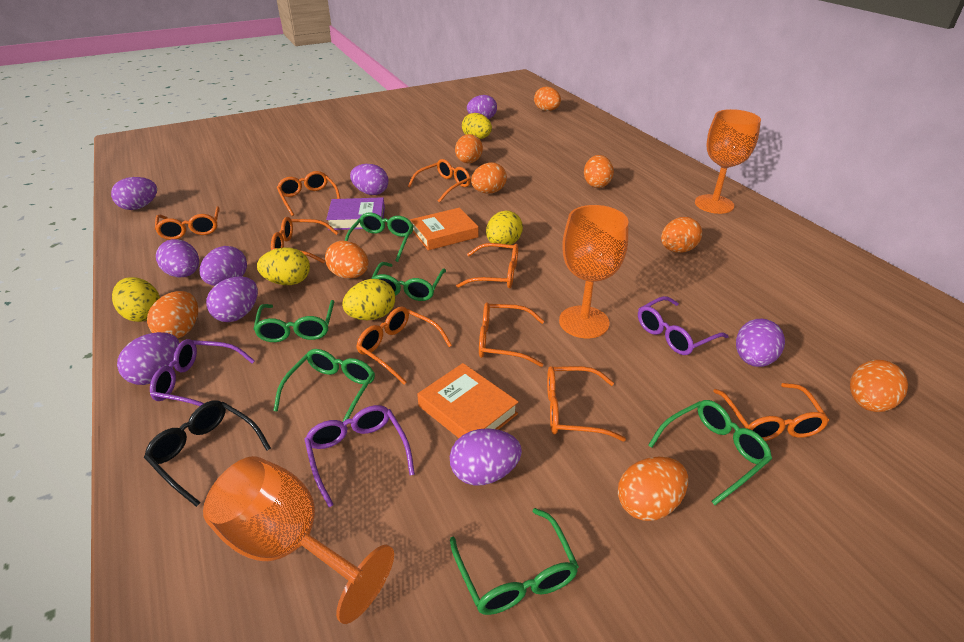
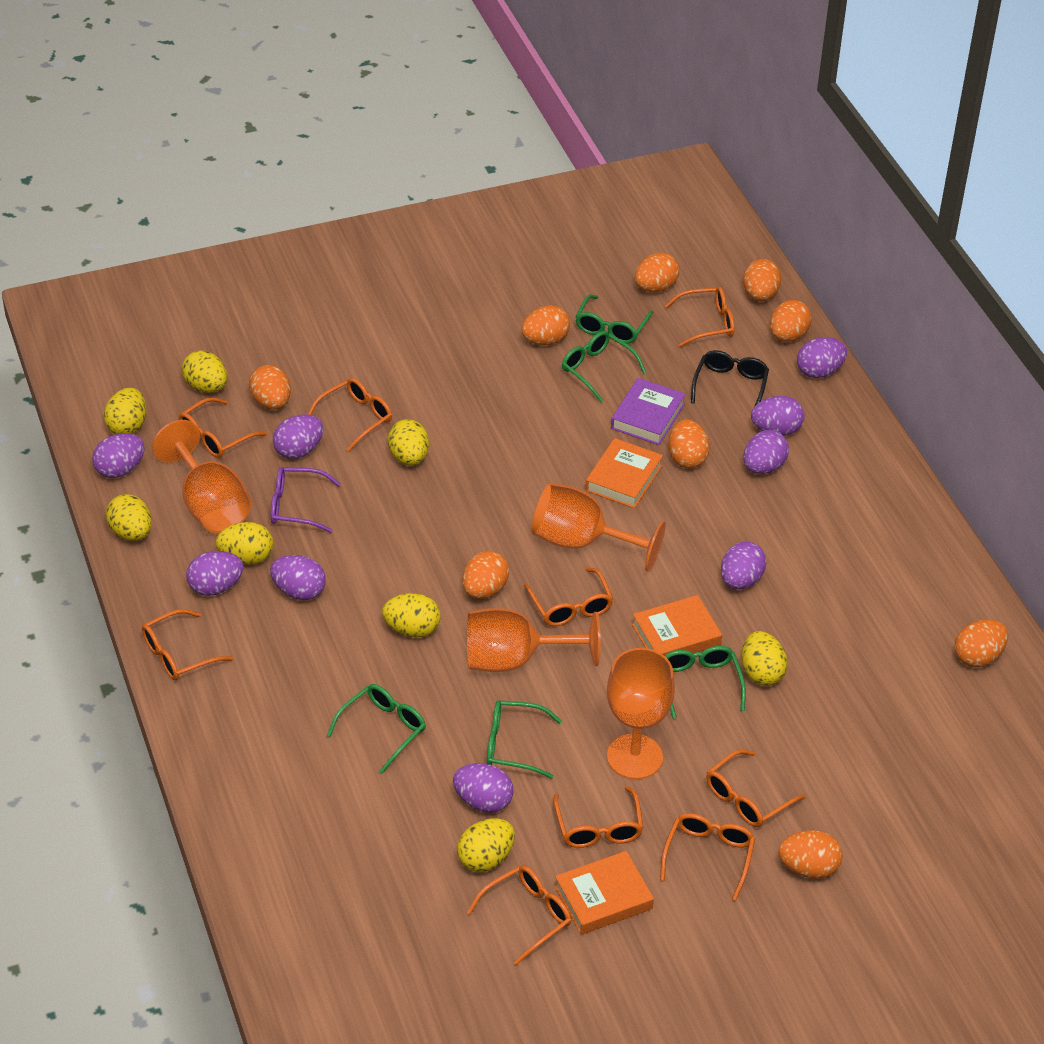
green glasses: 6 -> 5
orange book: 2 -> 3
orange goblet: 3 -> 4
purple glasses: 3 -> 1
yellow egg: 5 -> 8

